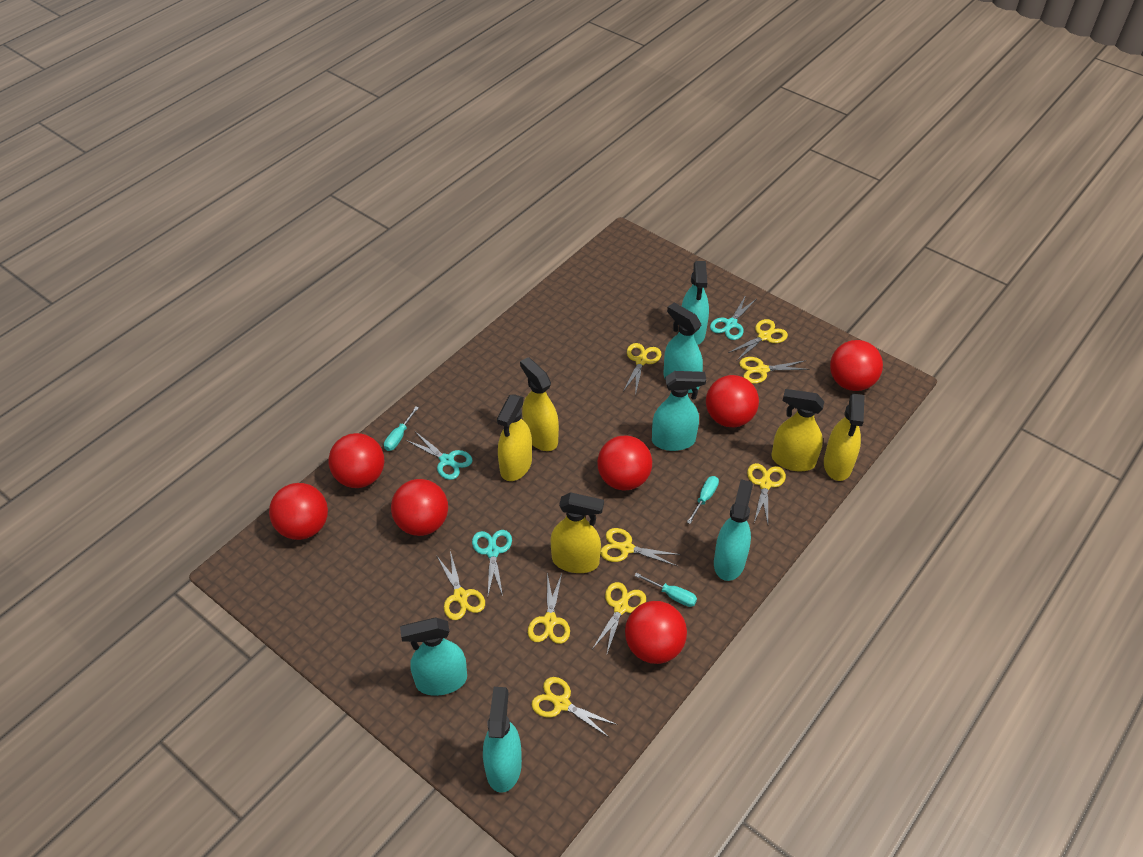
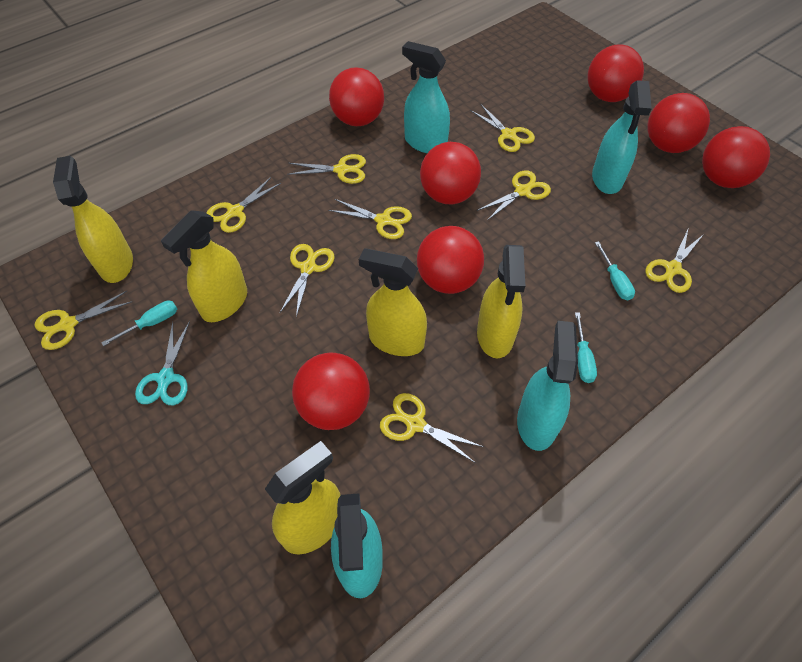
turquoise scissors: 3 -> 1
turquoise spray bottle: 6 -> 4

